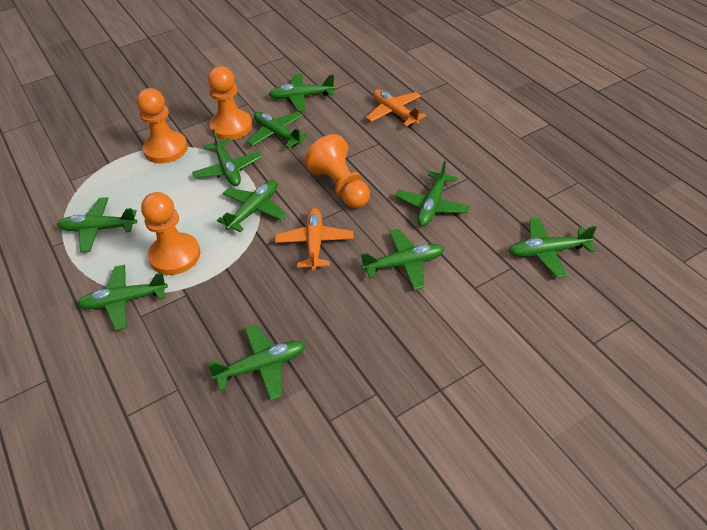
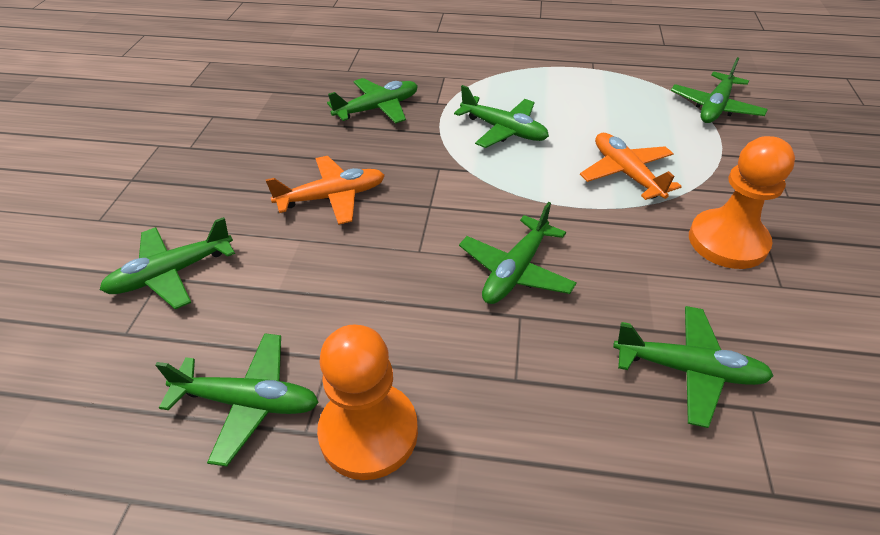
green plane: 10 -> 7
orange pawn: 4 -> 2

